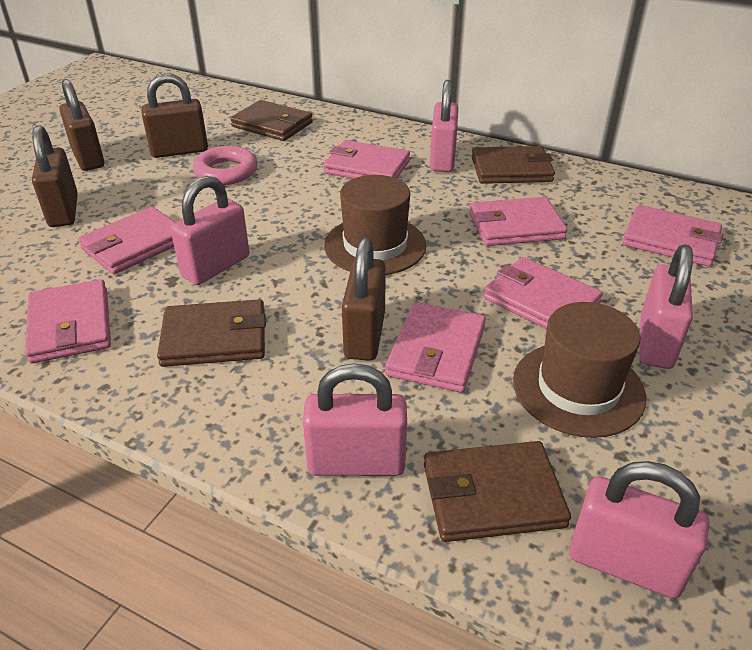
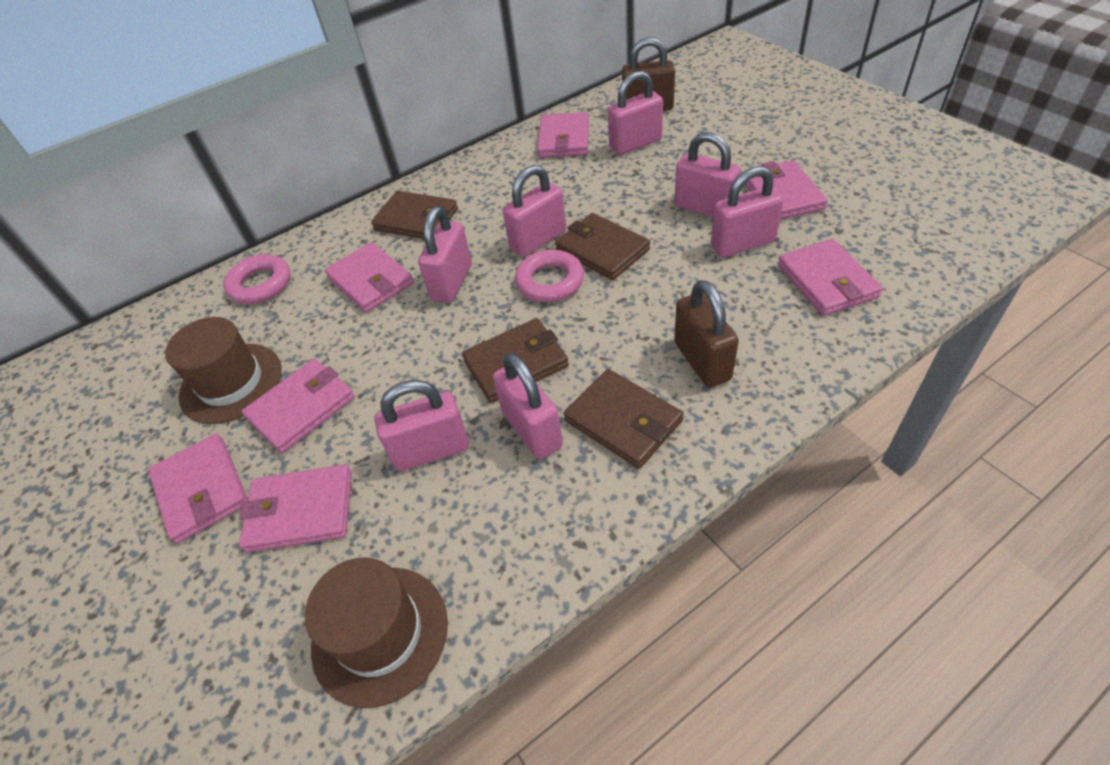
brown padlock: 4 -> 2
pink padlock: 5 -> 7
pink ring: 1 -> 2

